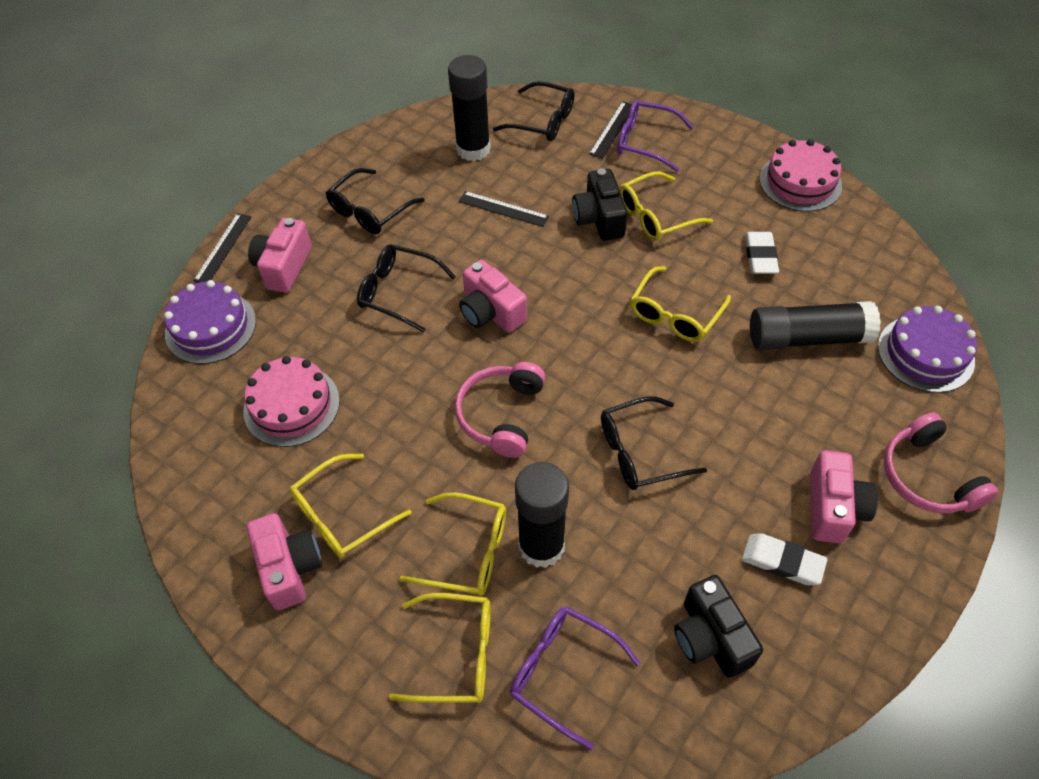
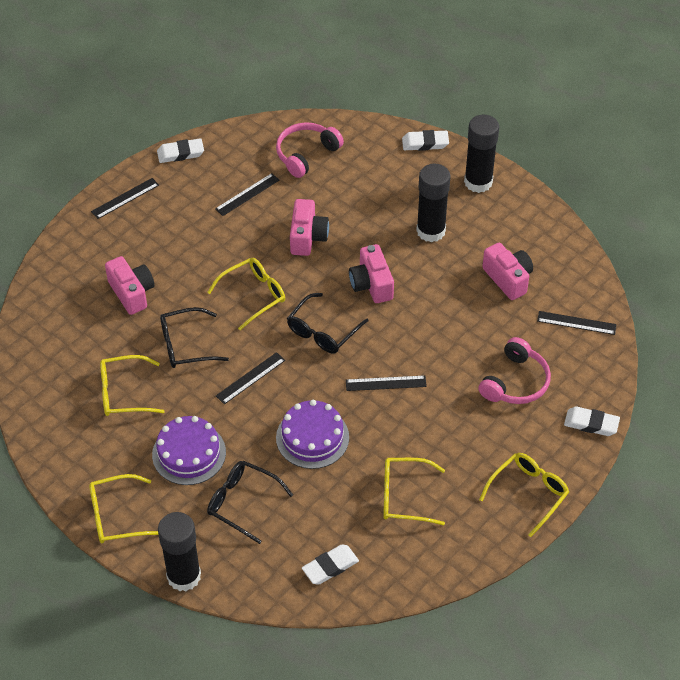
black camera: 2 -> 0
black glasses: 4 -> 3
black ruler: 3 -> 5
pink cake: 2 -> 0
purple glasses: 2 -> 0
white eraser: 2 -> 4

